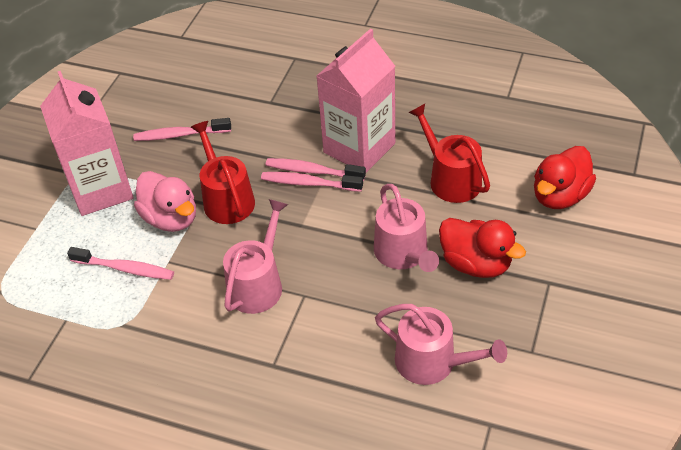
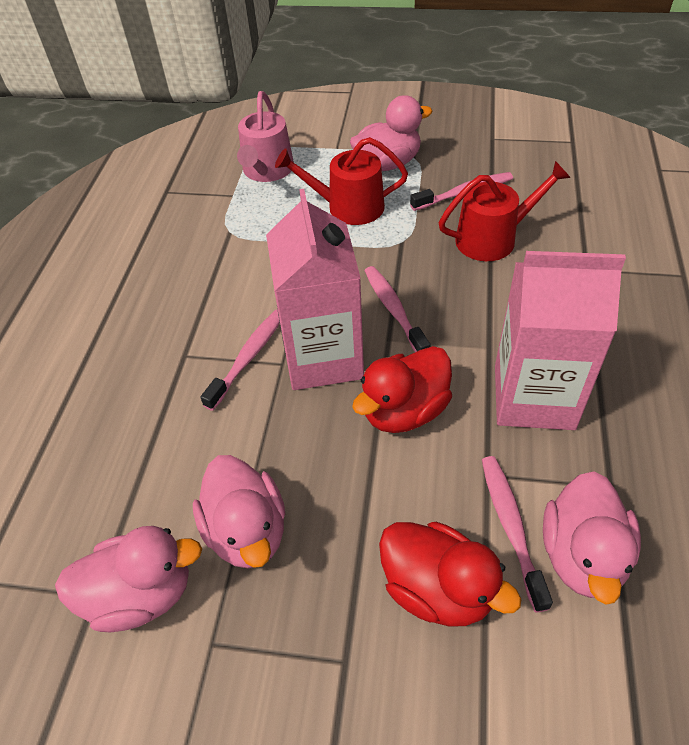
pink duck: 1 -> 4
pink watering can: 3 -> 1

